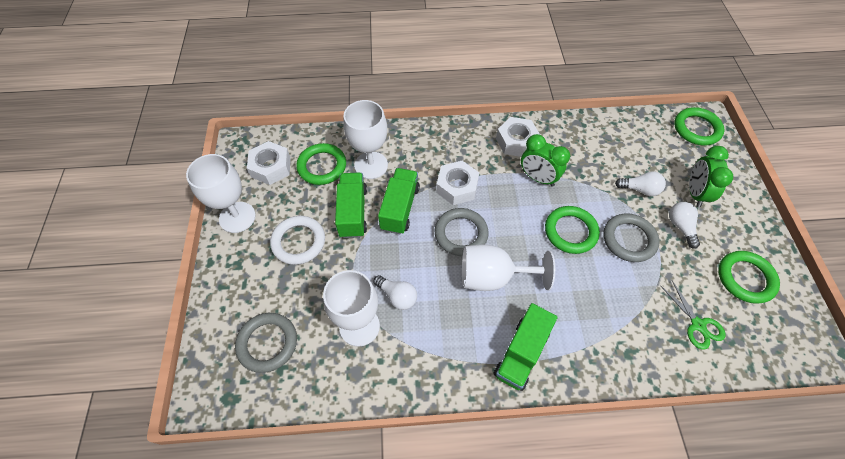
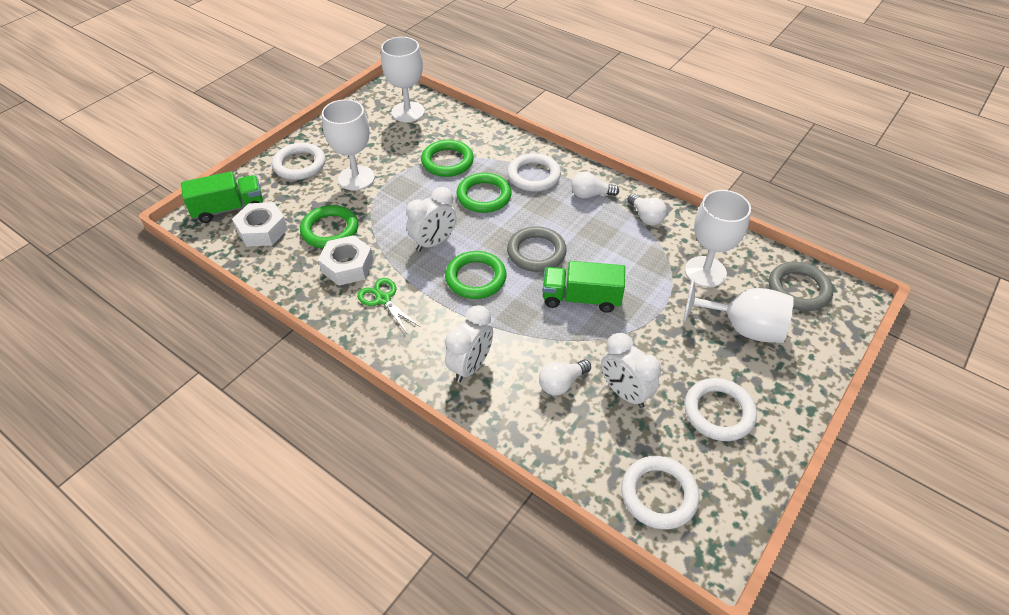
green clock: 2 -> 0
green truck: 3 -> 2
grey ring: 3 -> 2
white clock: 0 -> 3
white nut: 3 -> 2
white ring: 1 -> 4

